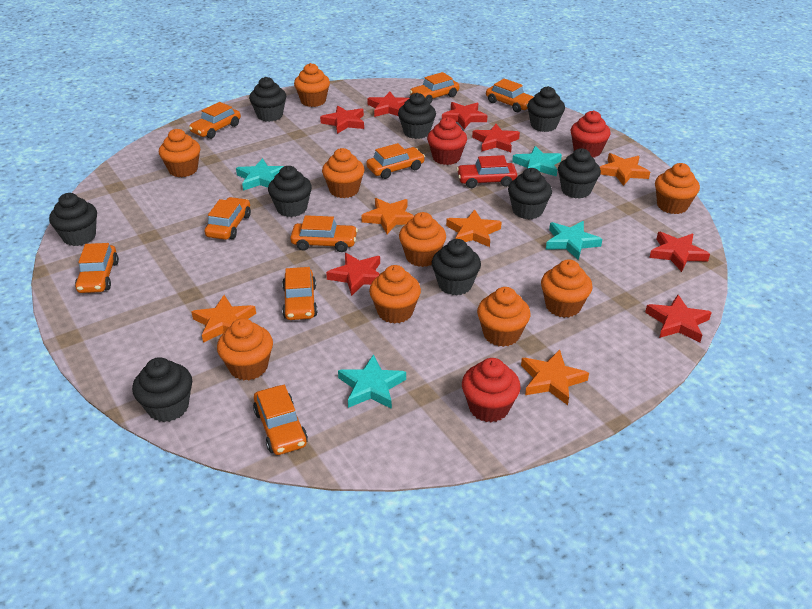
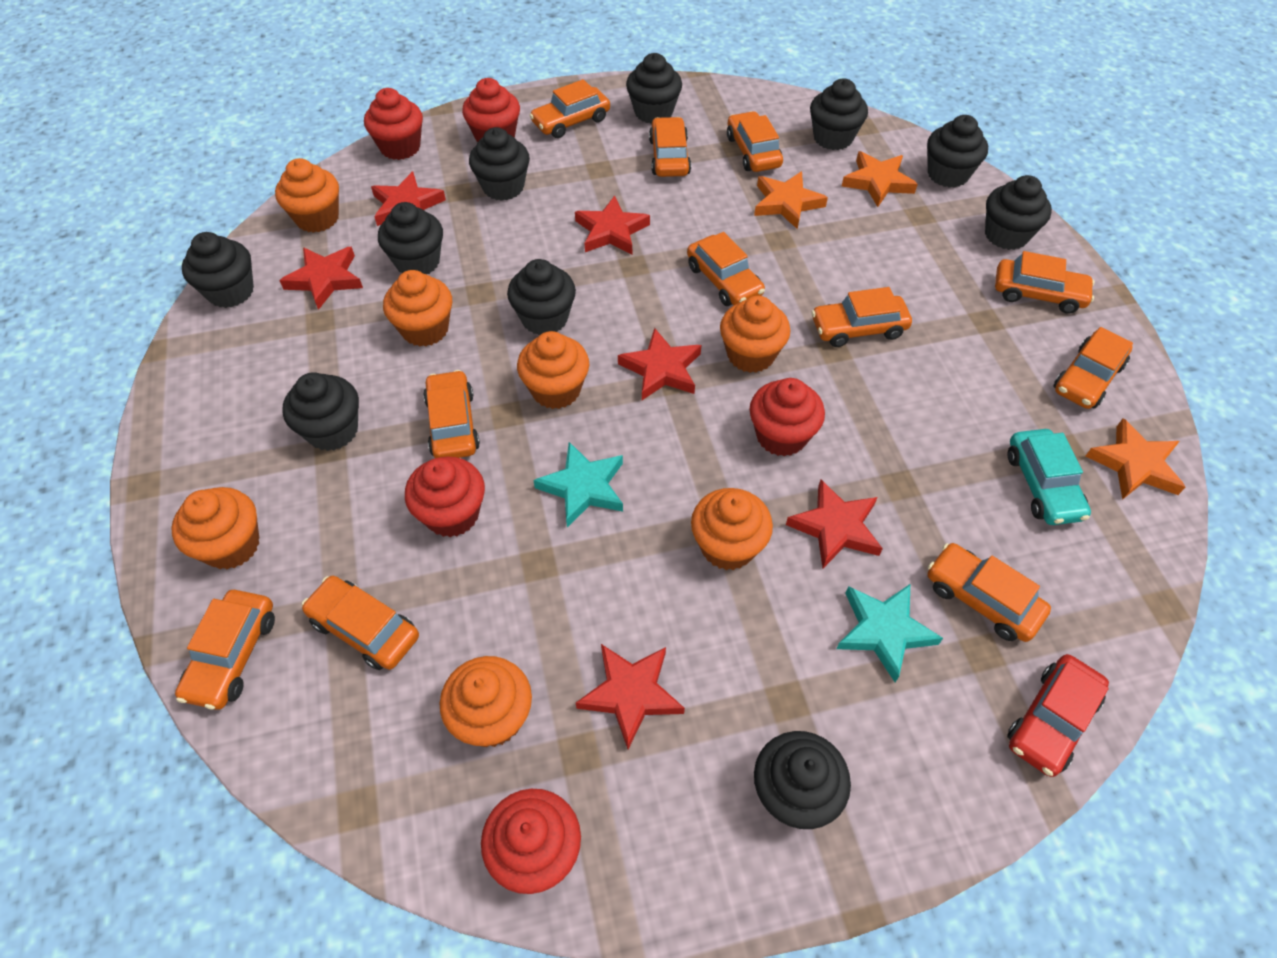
black cupcake: 9 -> 10
orange car: 9 -> 11
orange cupcake: 9 -> 7
orange star: 5 -> 3
red cupcake: 3 -> 5
red star: 7 -> 6
turquoise car: 0 -> 1
turquoise star: 4 -> 2

